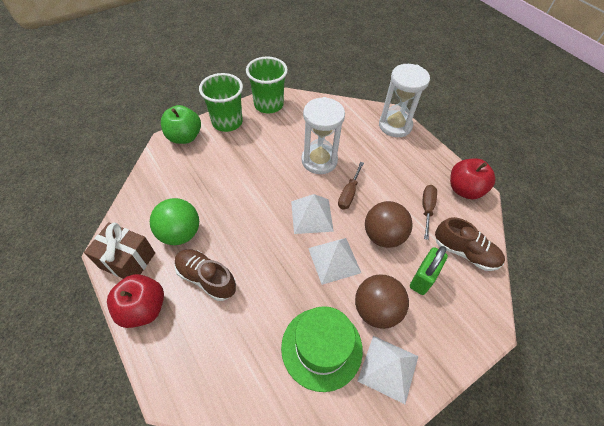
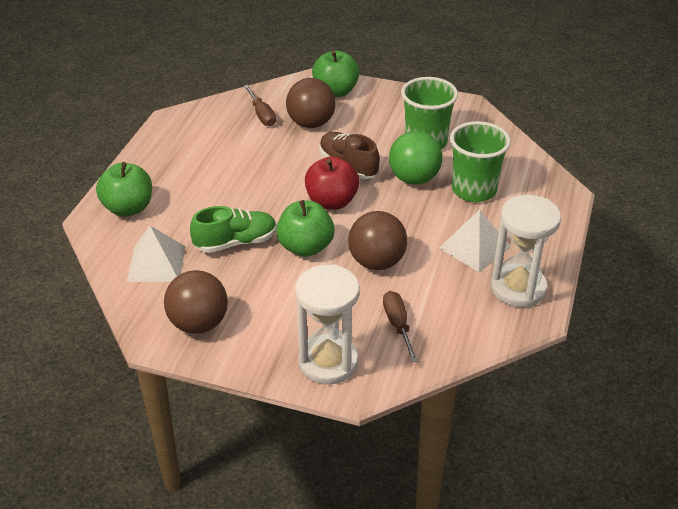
brown ball: 2 -> 3
brown gift: 1 -> 0
brown shoe: 2 -> 1
green apple: 1 -> 3
green hat: 1 -> 0
green padlock: 1 -> 0
green shoe: 0 -> 1
red apple: 2 -> 1
white pyramid: 3 -> 2

